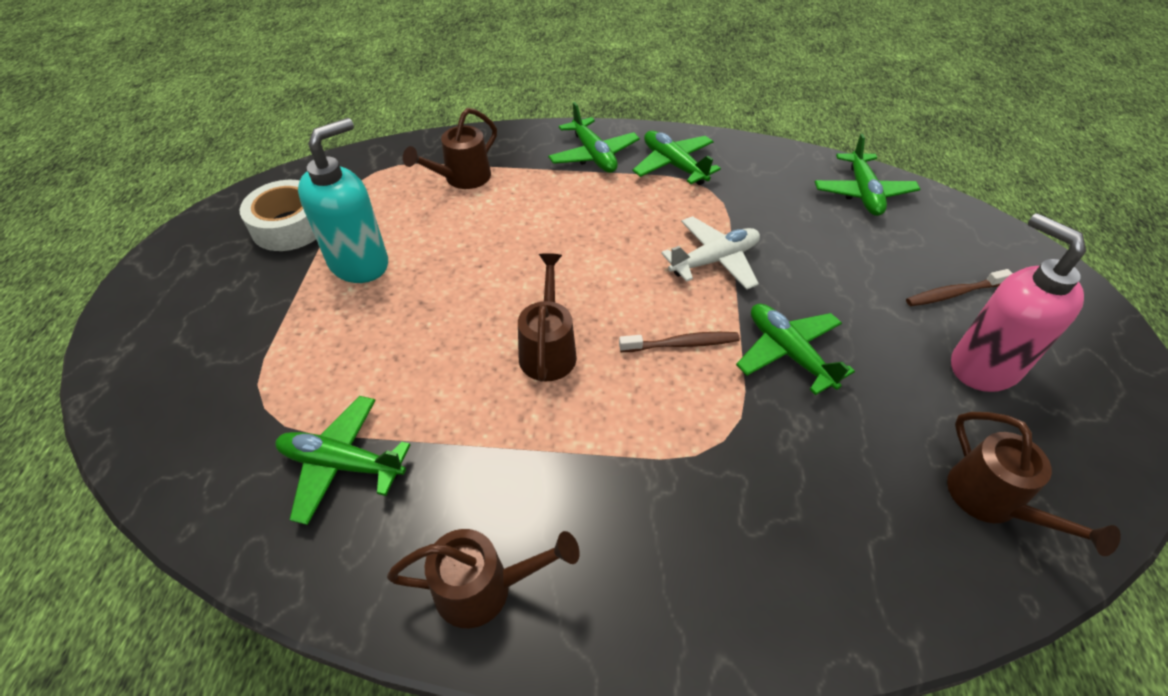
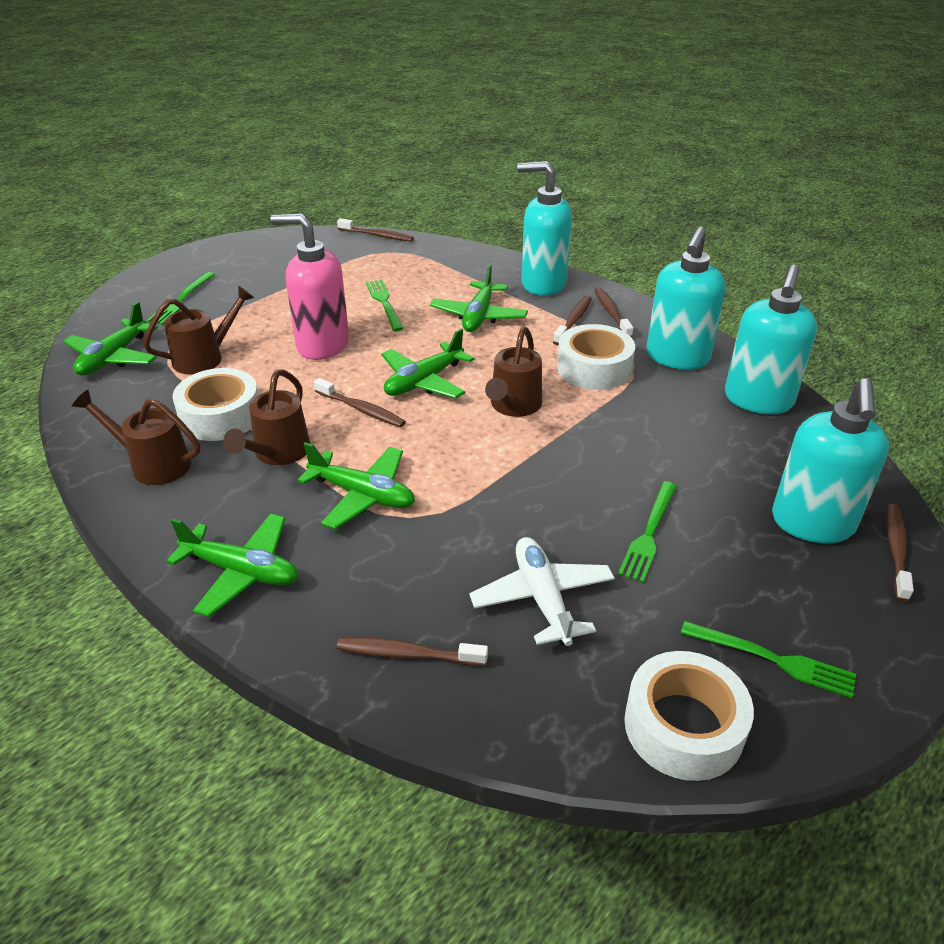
brown toothbrush: 2 -> 6
green fork: 0 -> 4
turquoise soap dispenser: 1 -> 4
white tape: 1 -> 3

